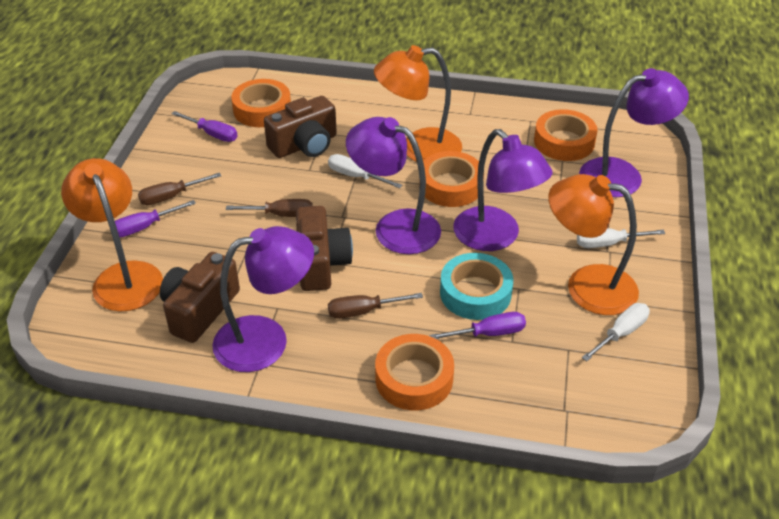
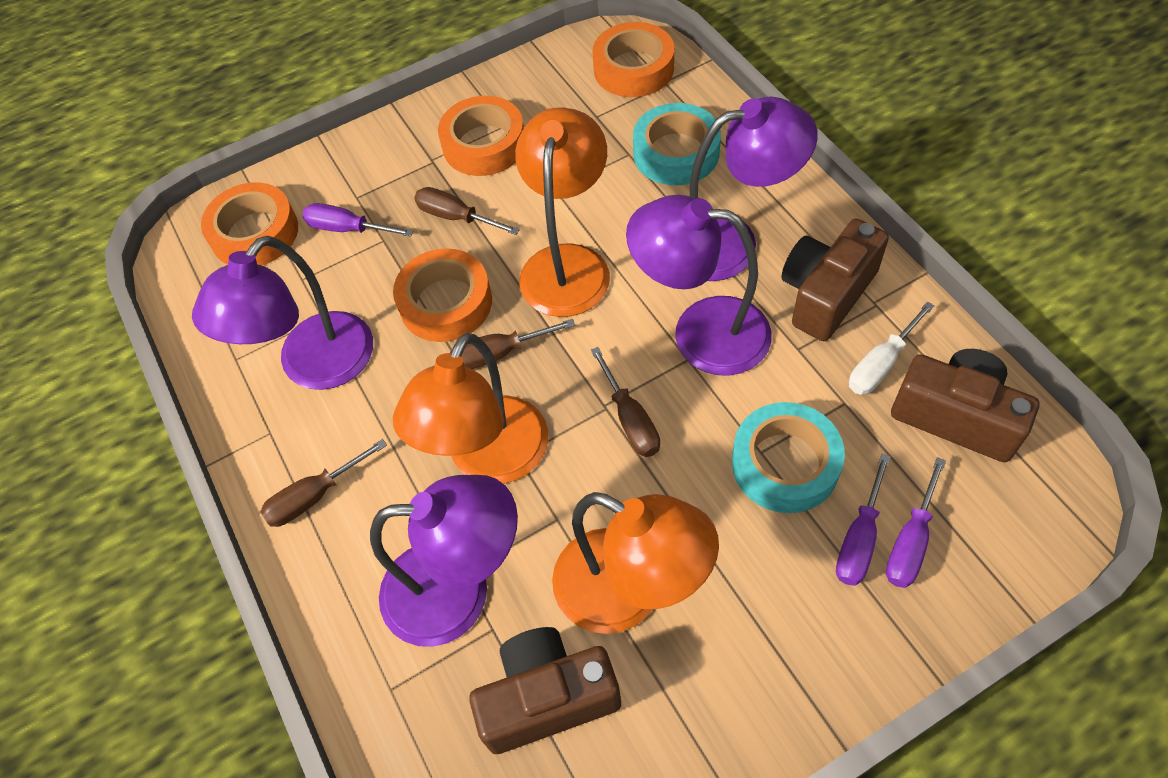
brown screwdriver: 3 -> 4
turquoise tape: 1 -> 2
white screwdriver: 3 -> 1

